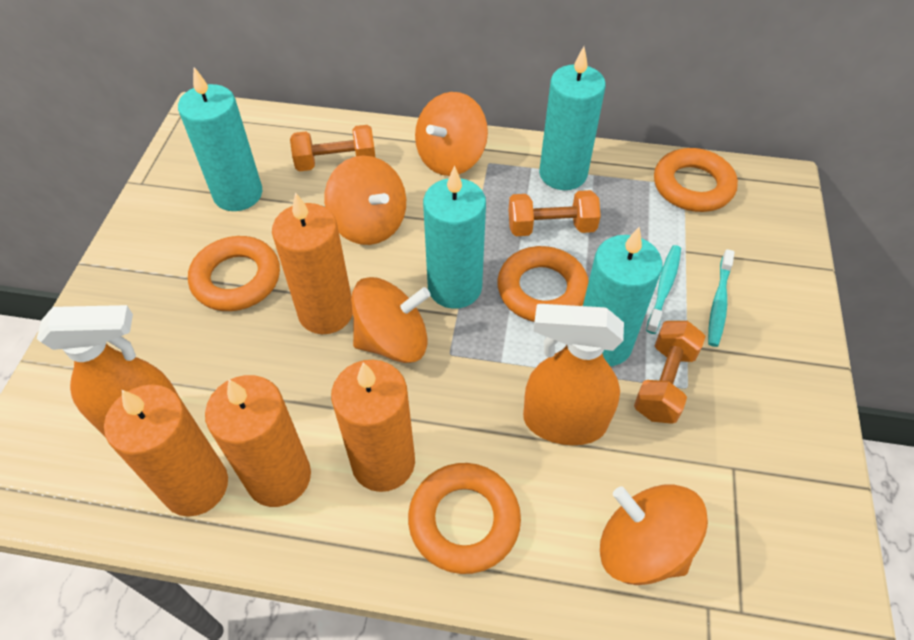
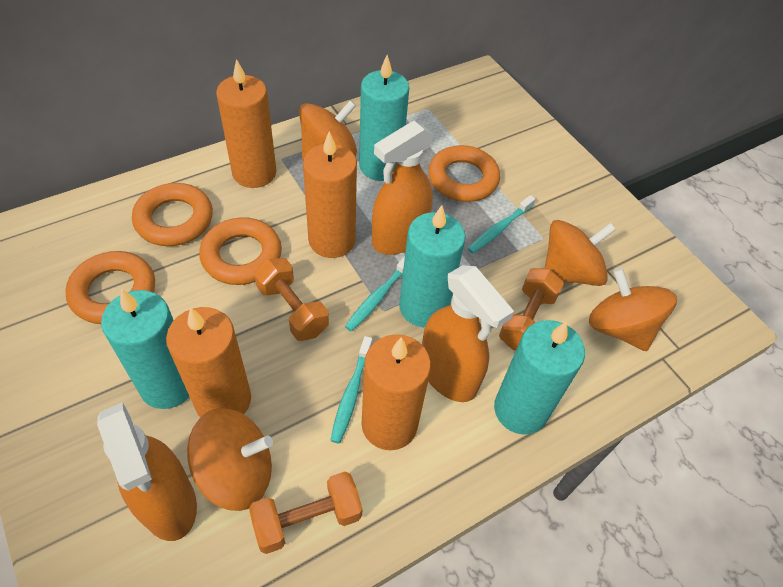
orange spray bottle: 2 -> 3
turquoise toothbrush: 2 -> 3

